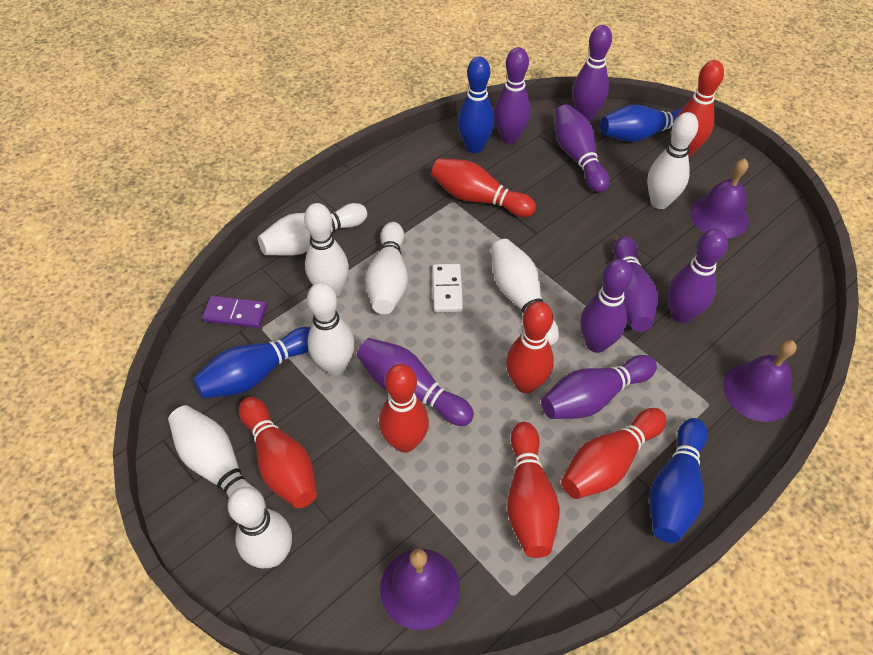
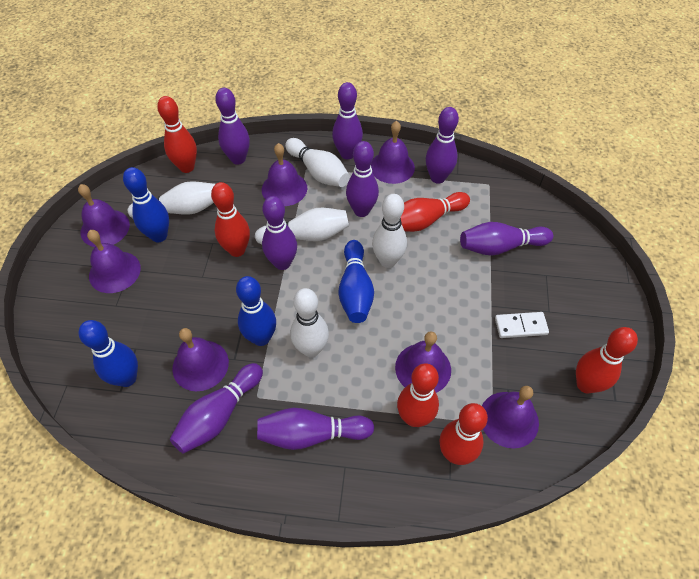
purple bell: 3 -> 7
purple domino: 1 -> 0
red bowling pin: 7 -> 6
white bowling pin: 8 -> 5

